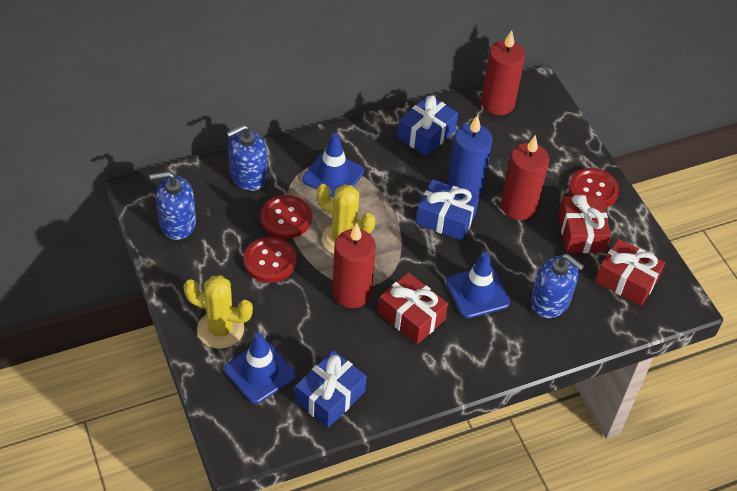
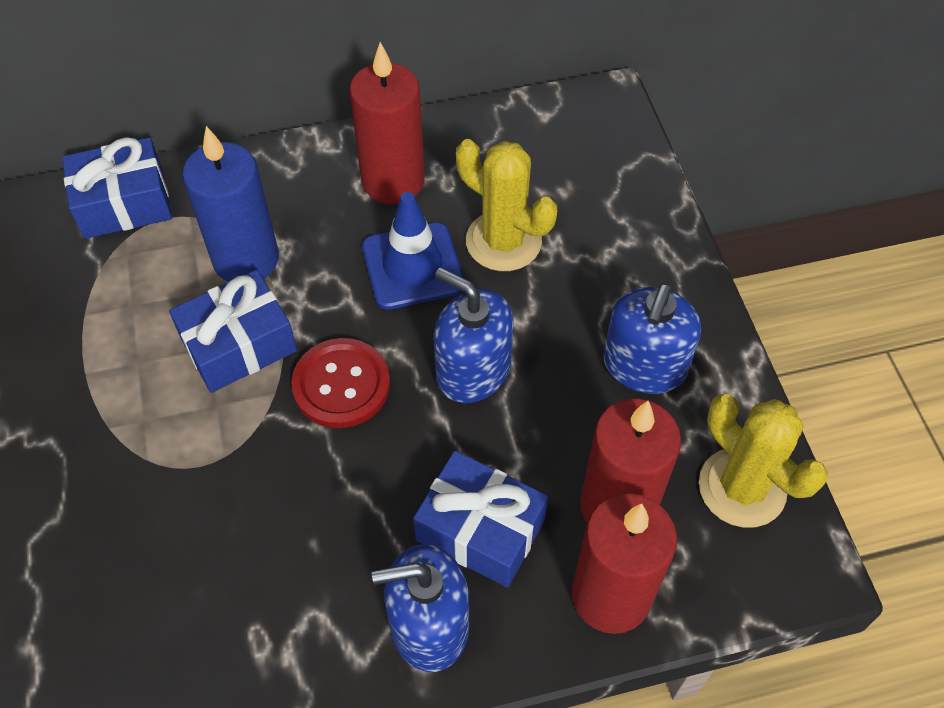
blue traffic cone: 3 -> 1
red button: 3 -> 1
red gift: 3 -> 0

